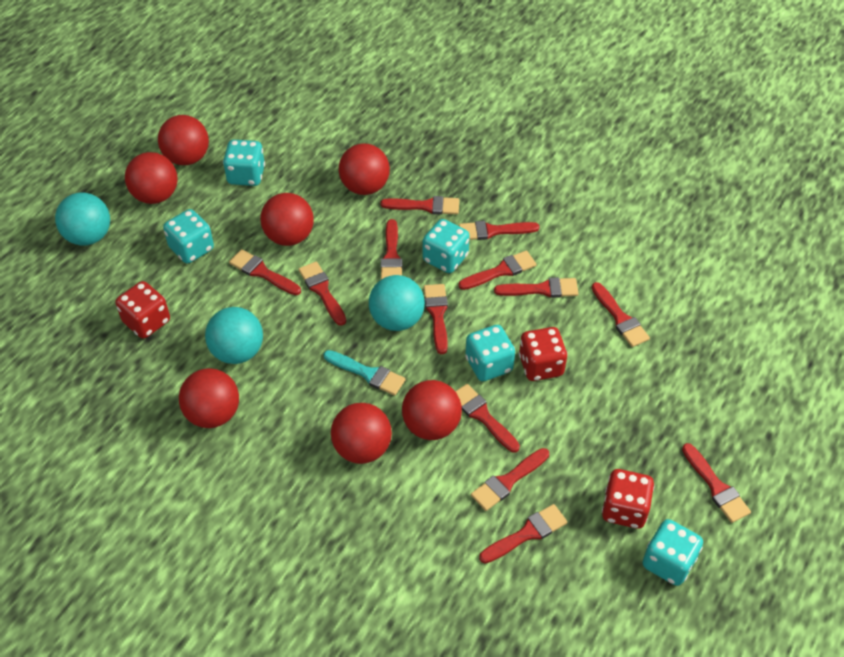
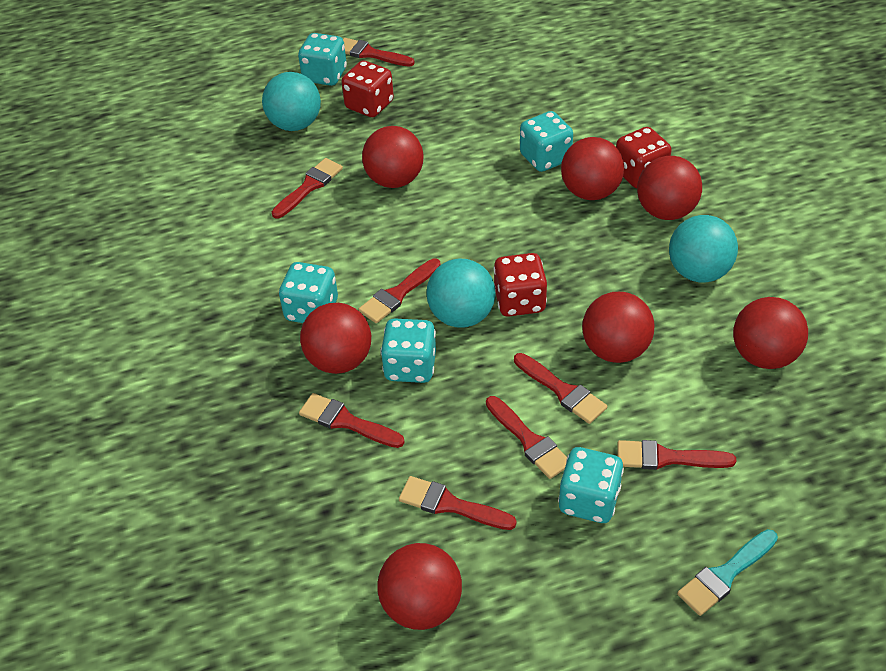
red brush: 13 -> 8

